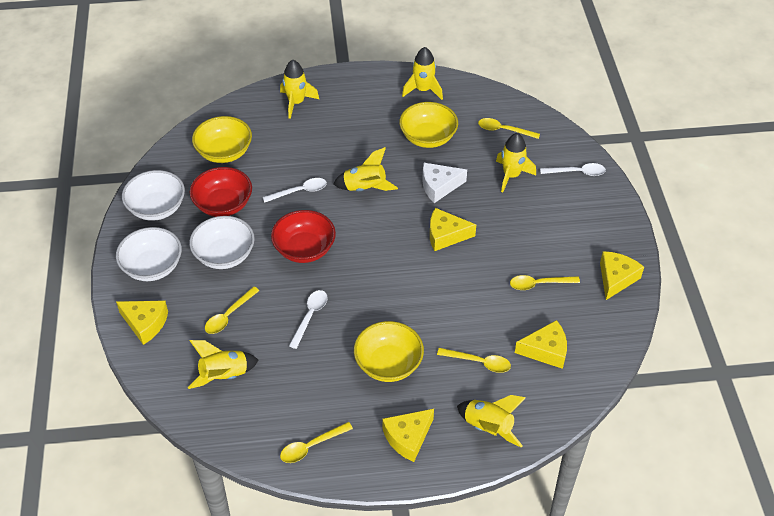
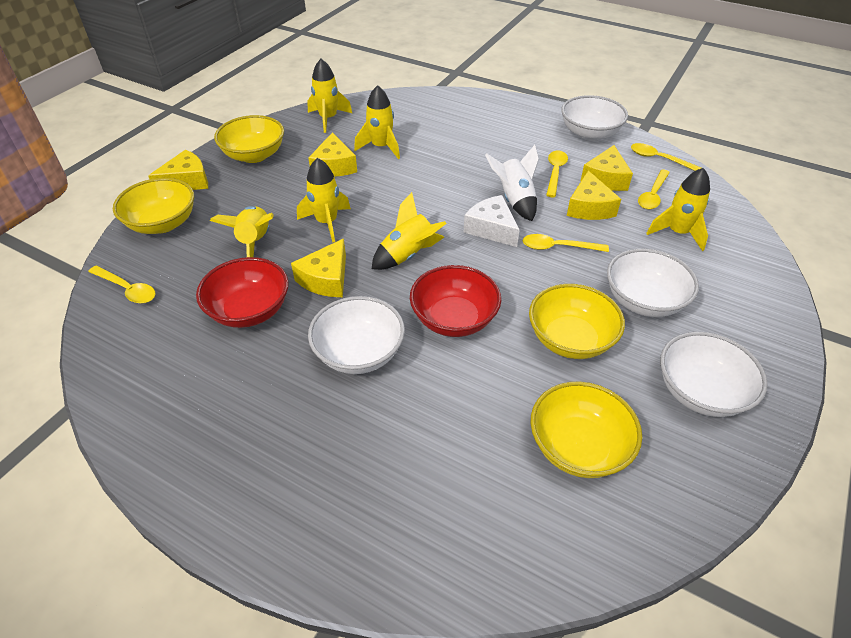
white bowl: 3 -> 4
white rocket: 0 -> 1
white spoon: 3 -> 0
yellow bowl: 3 -> 4

